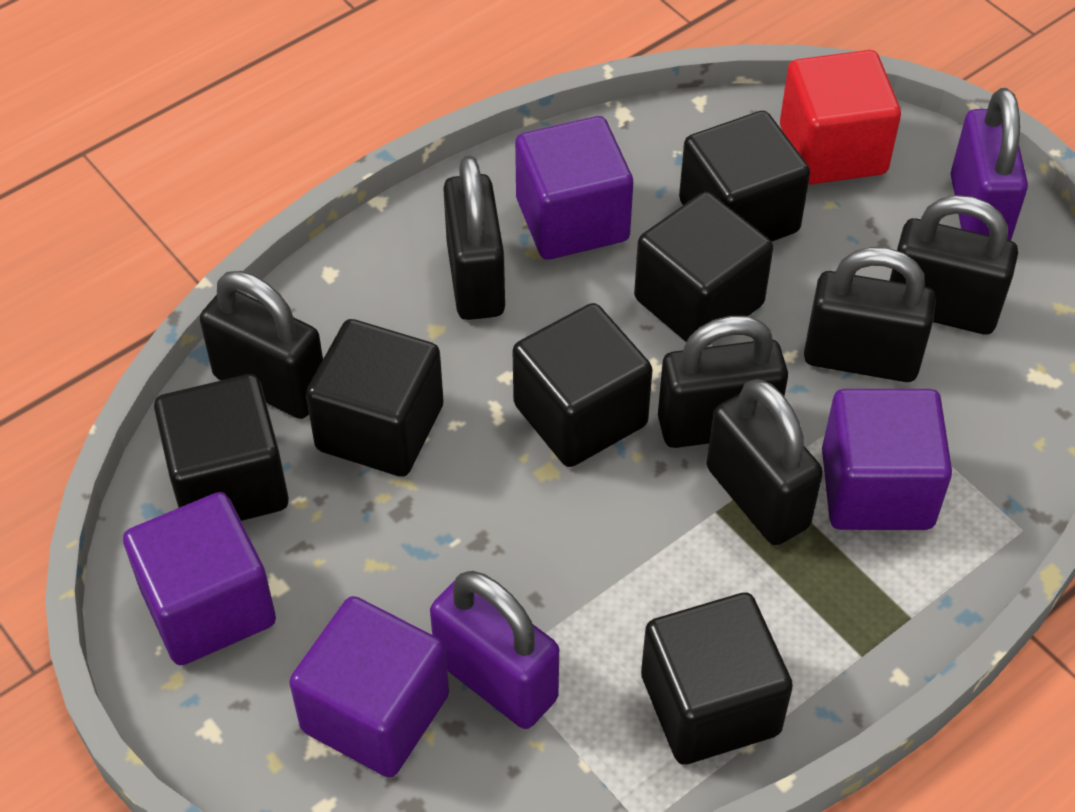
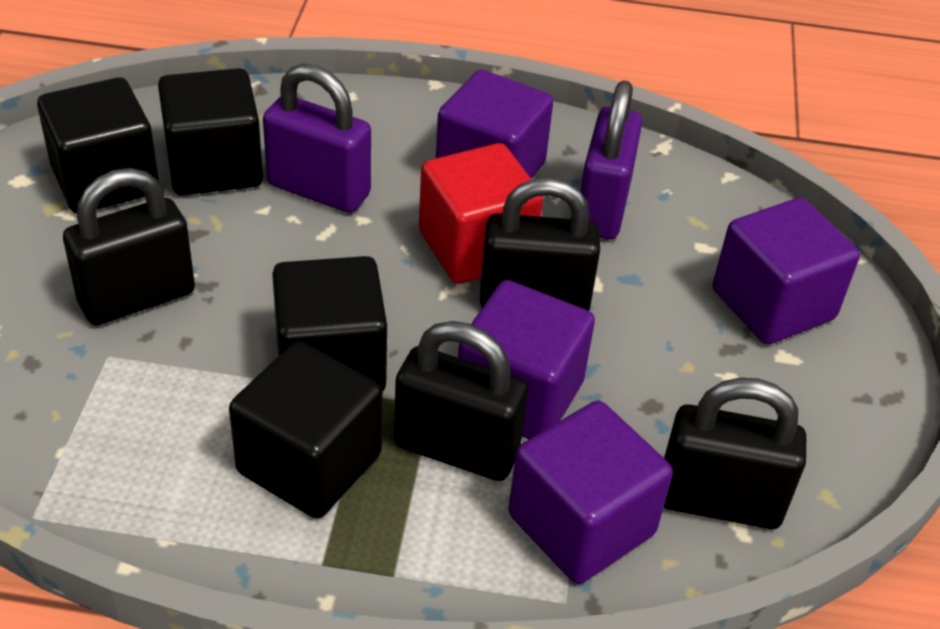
black cube: 6 -> 4
black padlock: 6 -> 4

